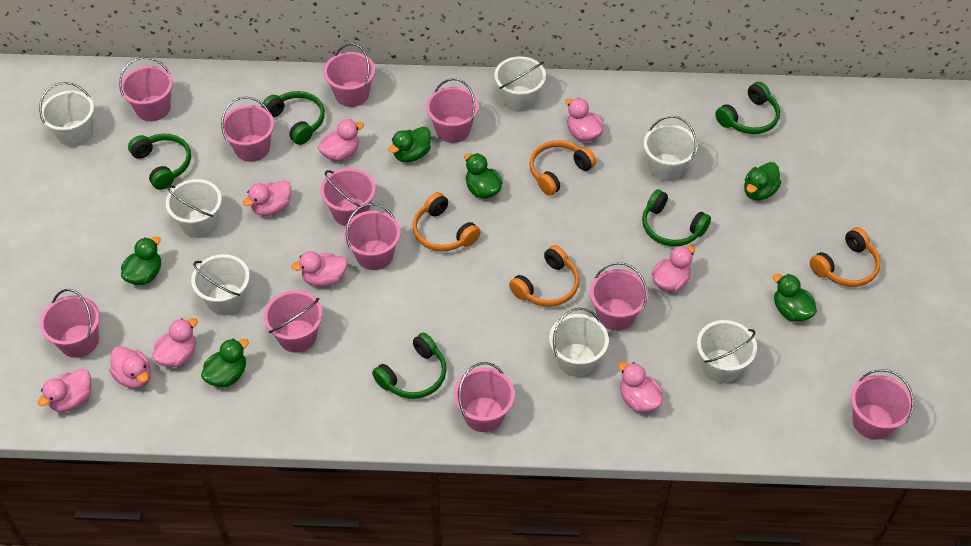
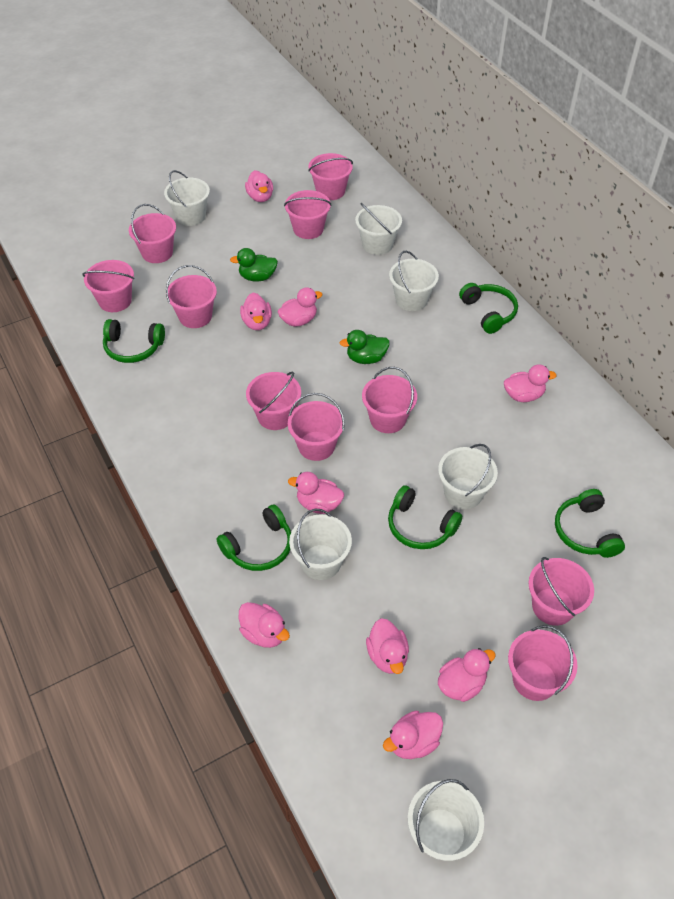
green duck: 6 -> 2
orange headphones: 4 -> 0
pink bucket: 11 -> 10
white bucket: 7 -> 6

